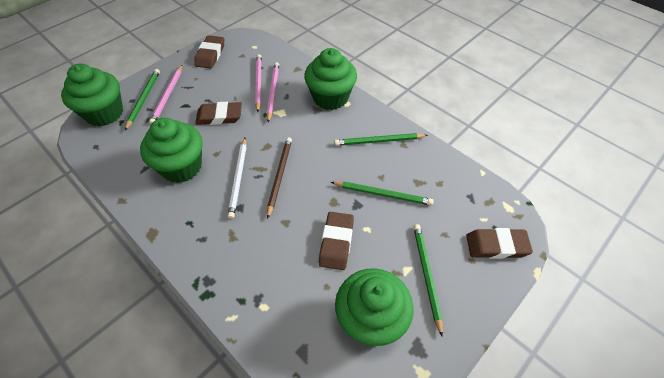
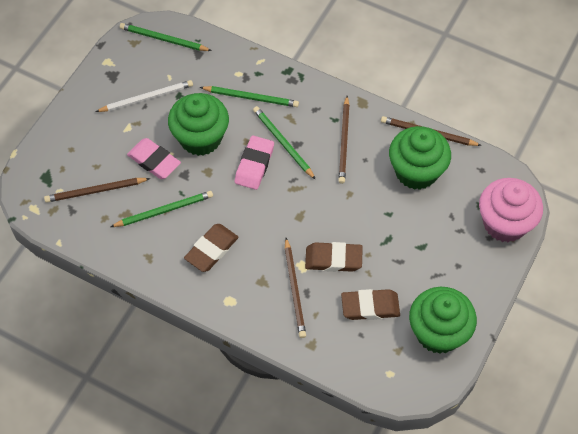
brown eraser: 4 -> 3
brown pencil: 1 -> 4
green cupcake: 4 -> 3
pink cupcake: 0 -> 1
pink eraser: 0 -> 2
pink pencil: 3 -> 0

